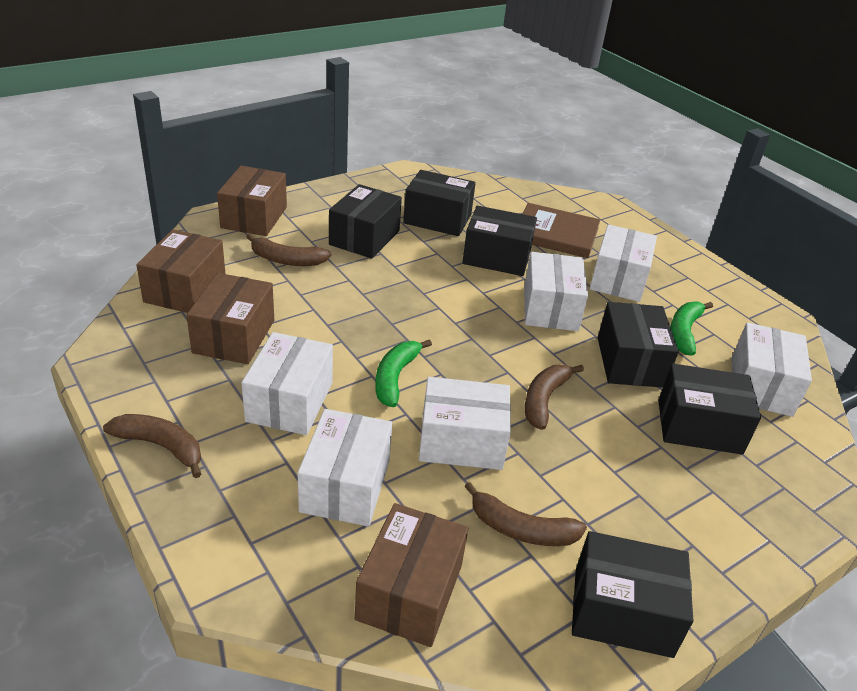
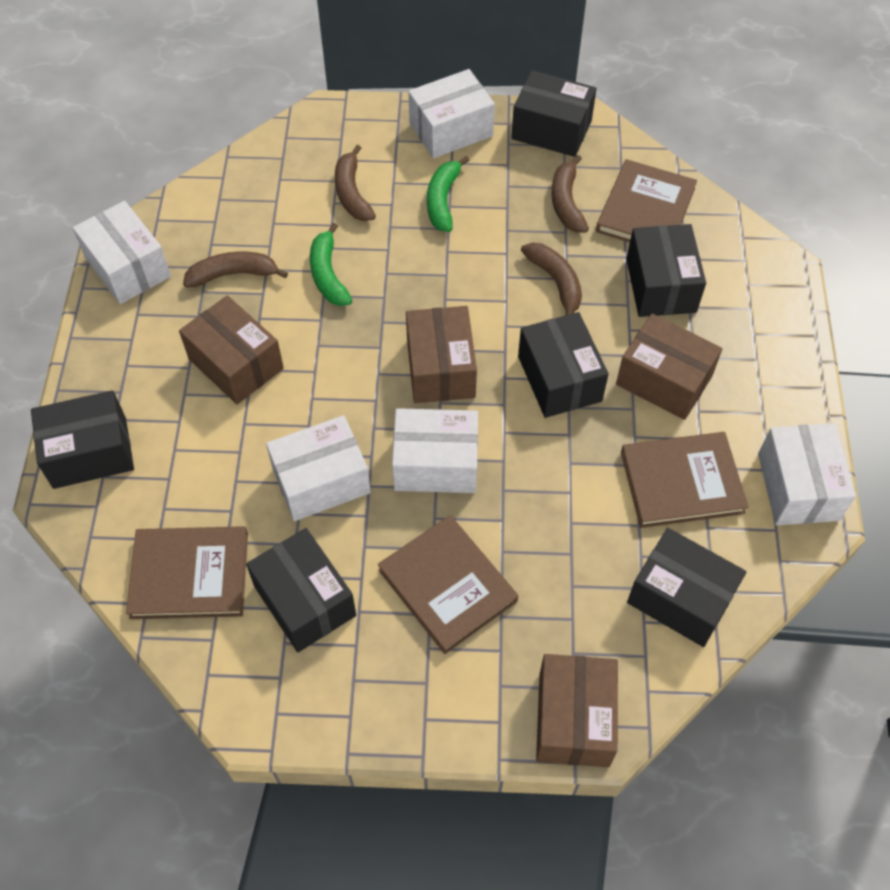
brown book: 1 -> 4
white box: 6 -> 5

